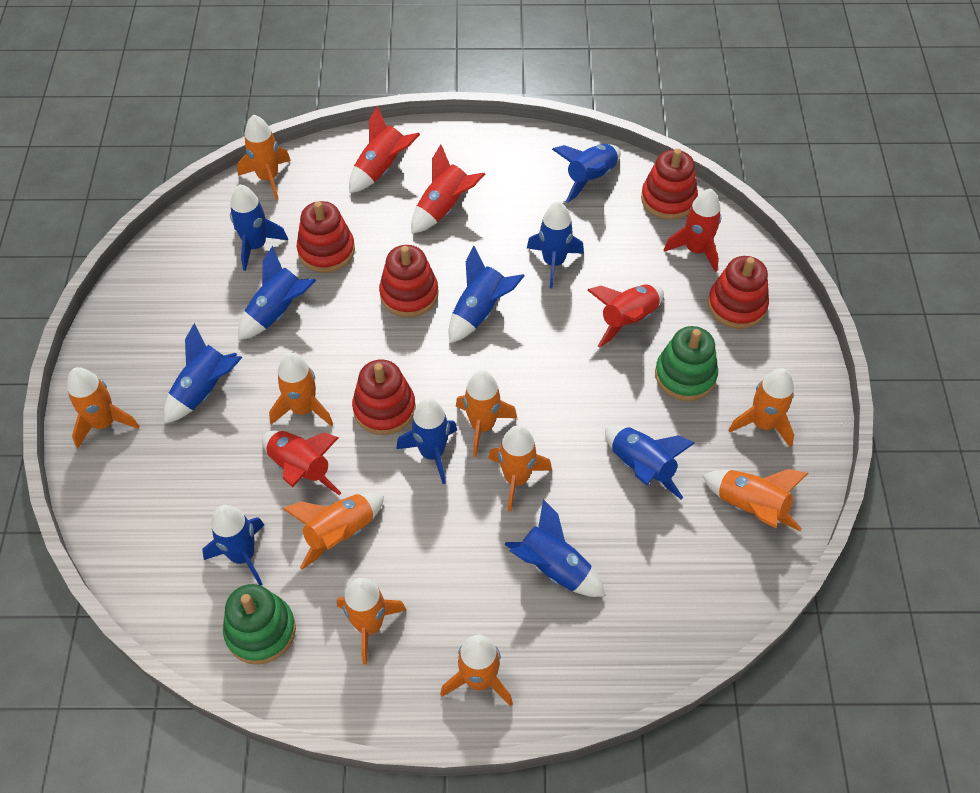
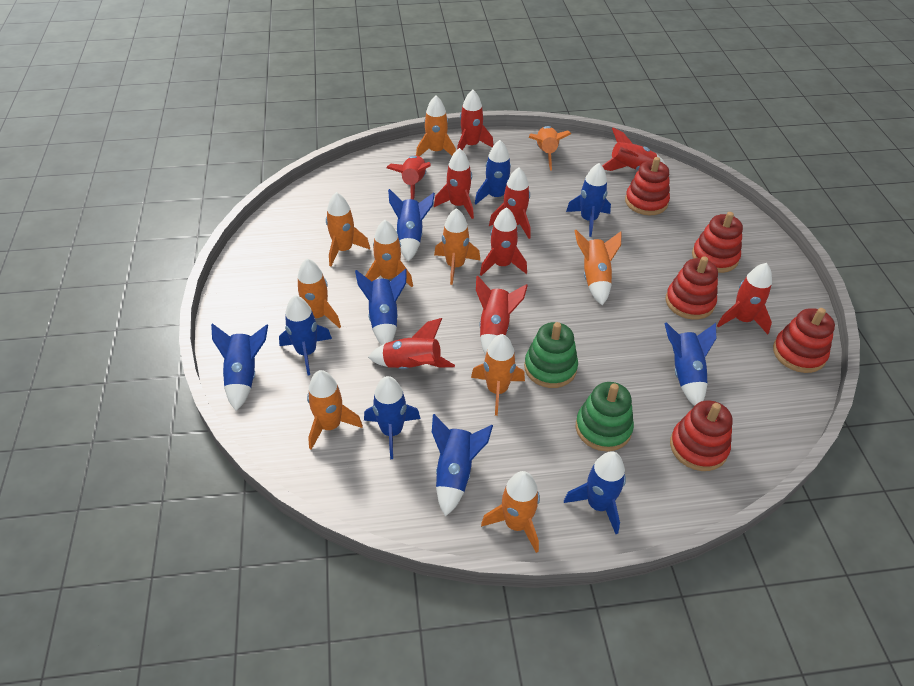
red rocket: 5 -> 9

